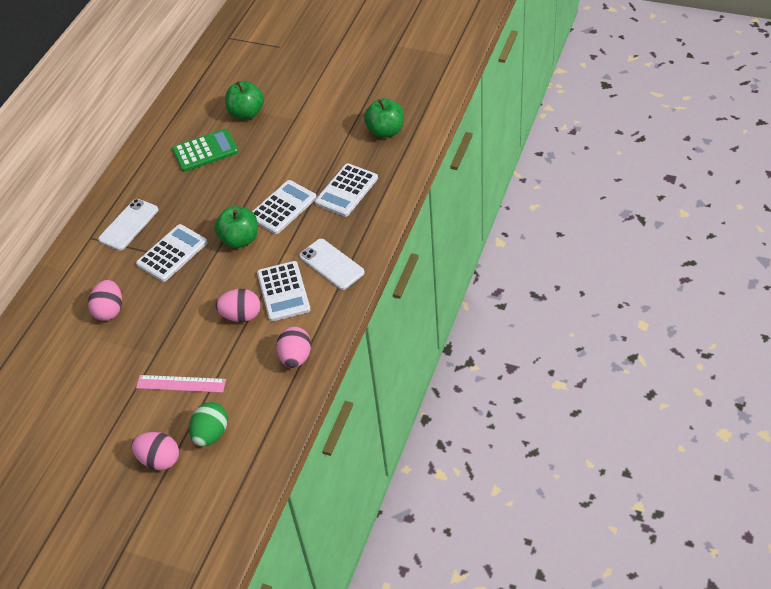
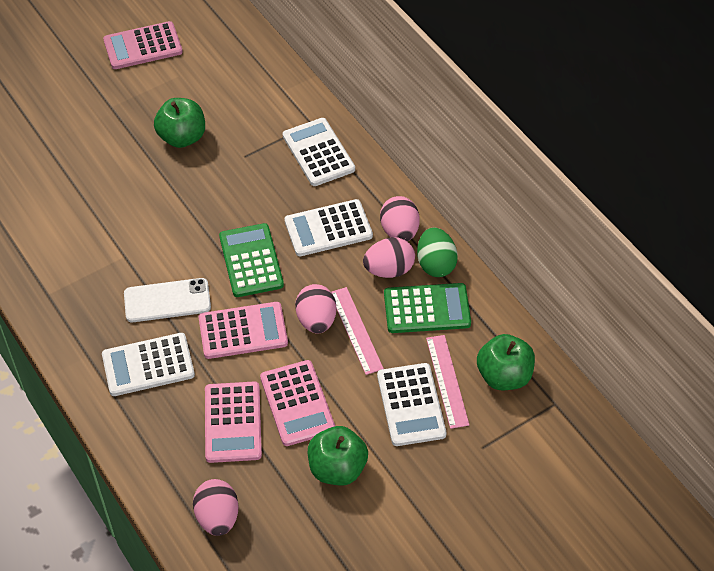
green calculator: 1 -> 2
pink calculator: 0 -> 4
pink ruler: 1 -> 2
white phone: 2 -> 1

